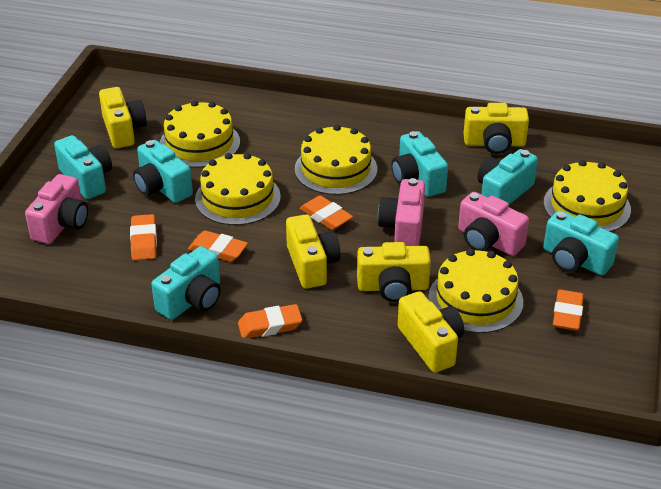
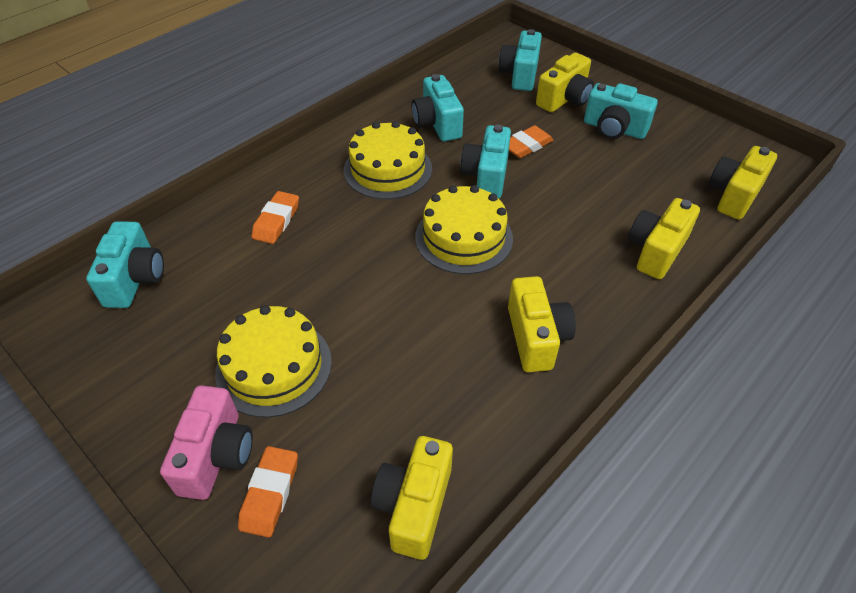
orange eraser: 5 -> 3
pink camera: 3 -> 1
turquoise camera: 6 -> 5
yellow cake: 5 -> 3

